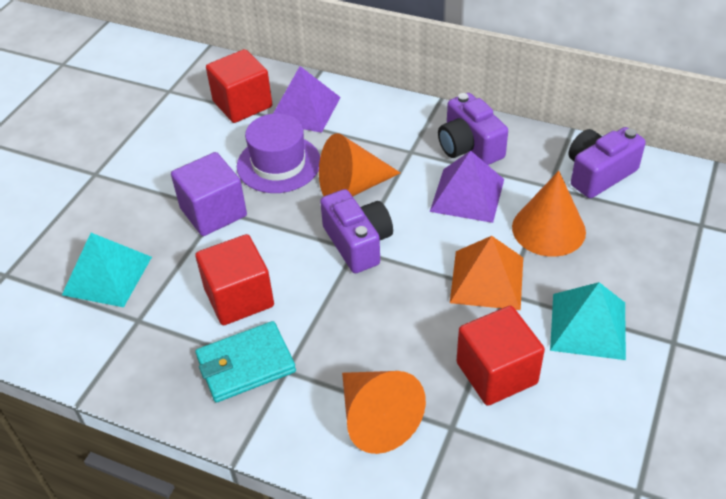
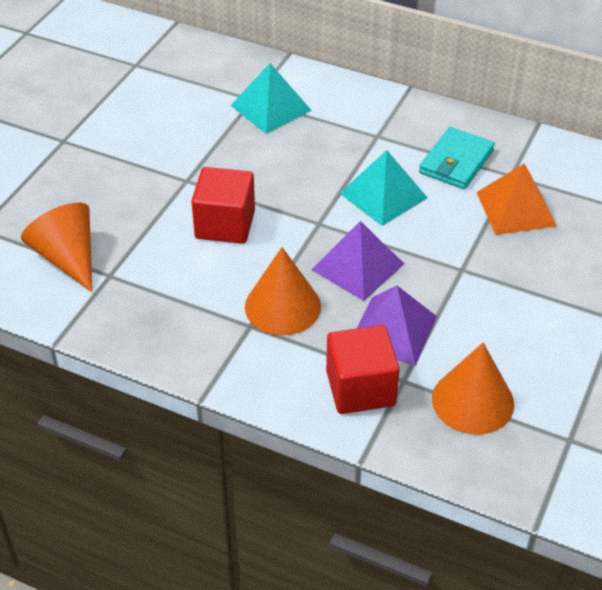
purple camera: 3 -> 0
purple cube: 1 -> 0
purple hat: 1 -> 0
red cube: 3 -> 2

